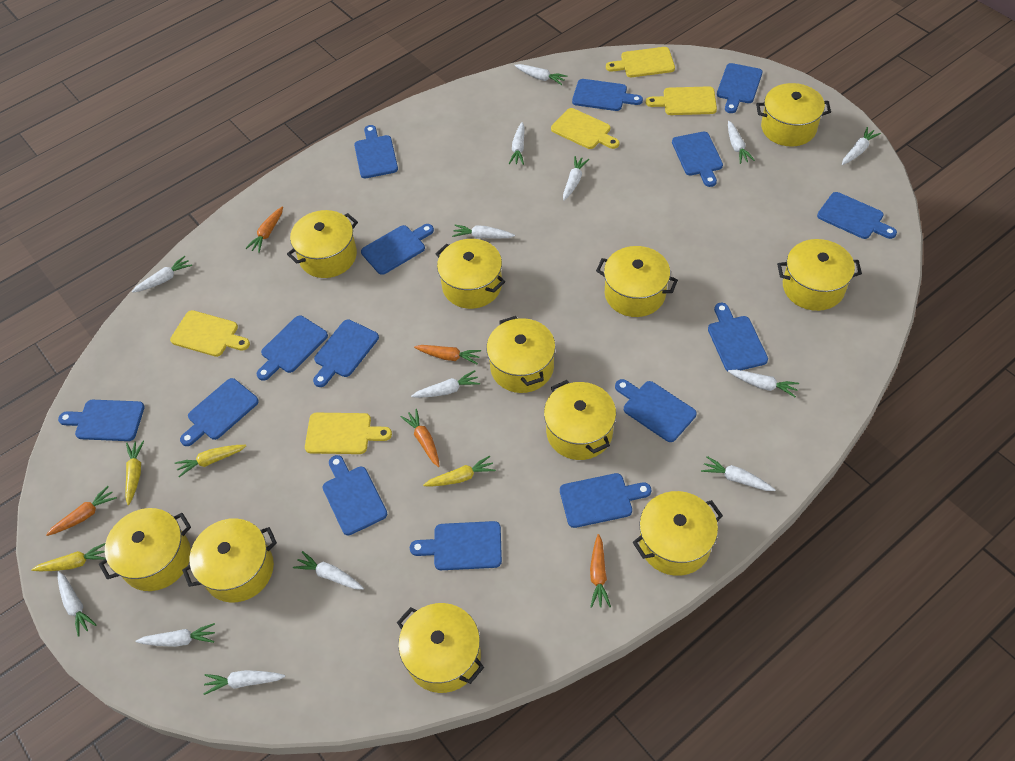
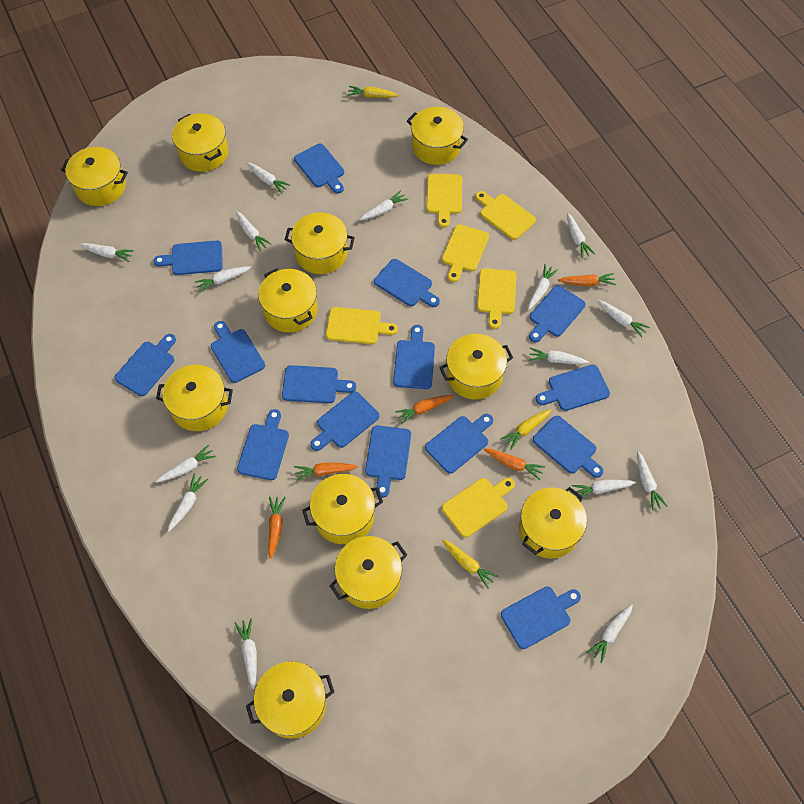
white carrot: 14 -> 15
yellow carrot: 4 -> 3
yellow cutting board: 5 -> 6

